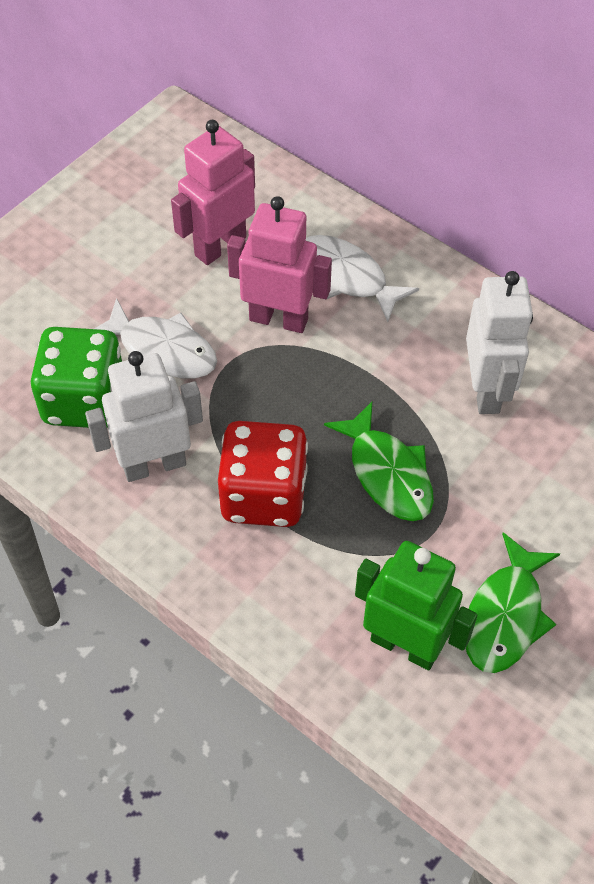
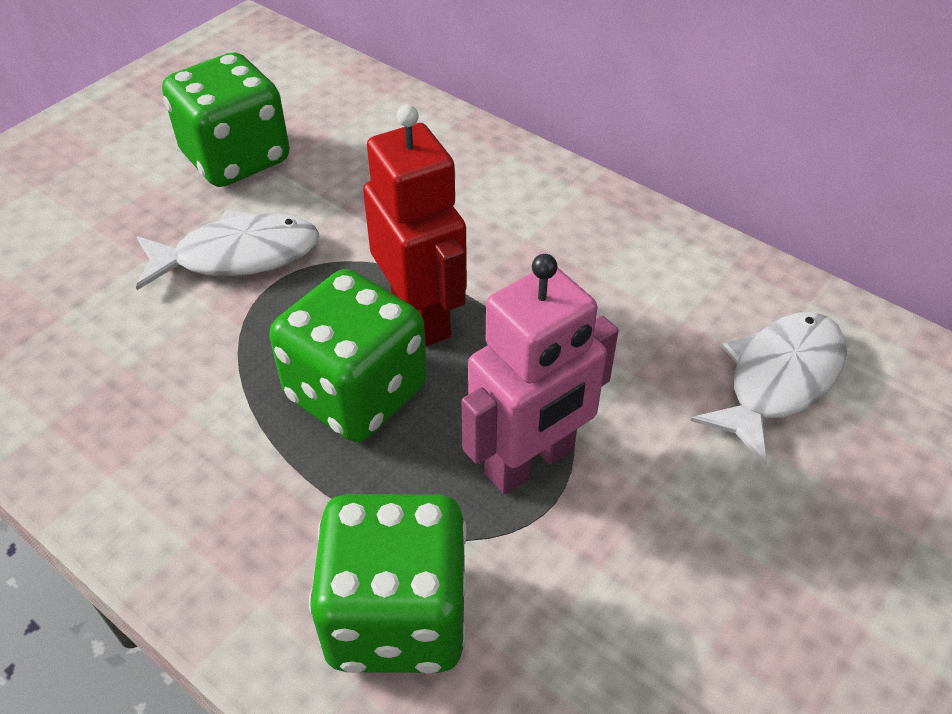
green dice: 1 -> 3
green fish: 2 -> 0
green robot: 1 -> 0
pink robot: 2 -> 1
red dice: 1 -> 0
red robot: 0 -> 1
white robot: 2 -> 0

